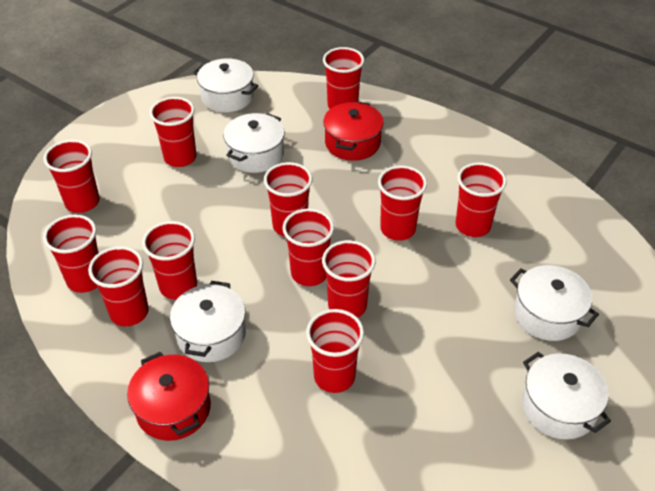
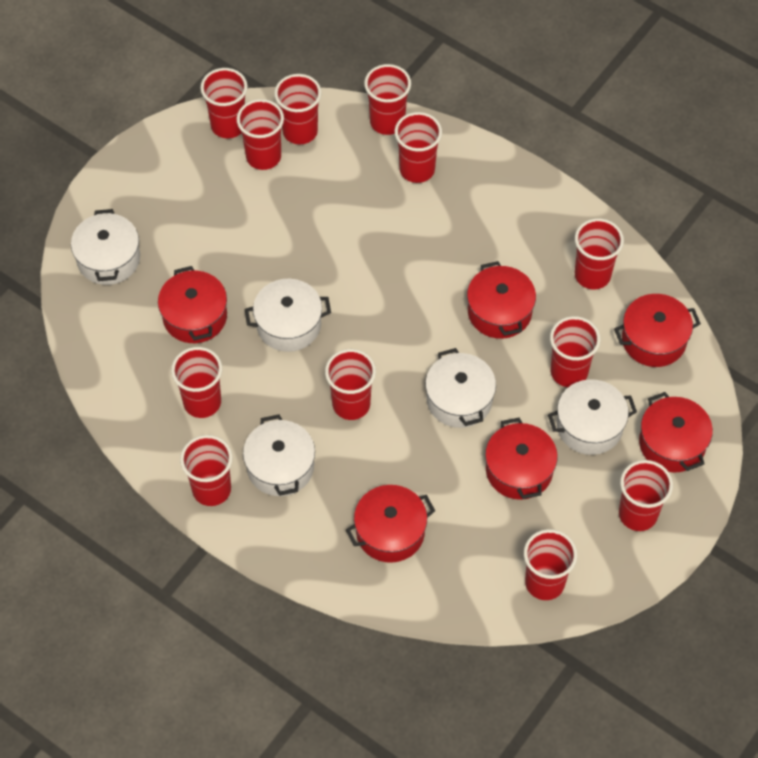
red pot: 2 -> 6

